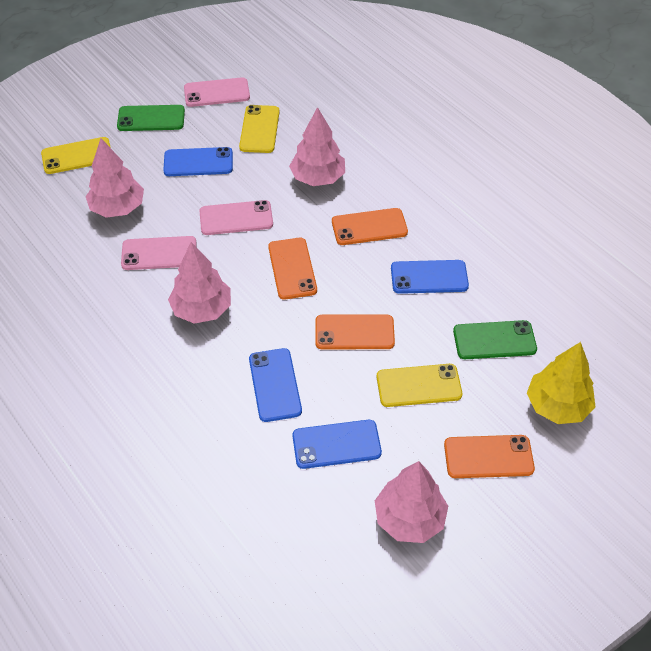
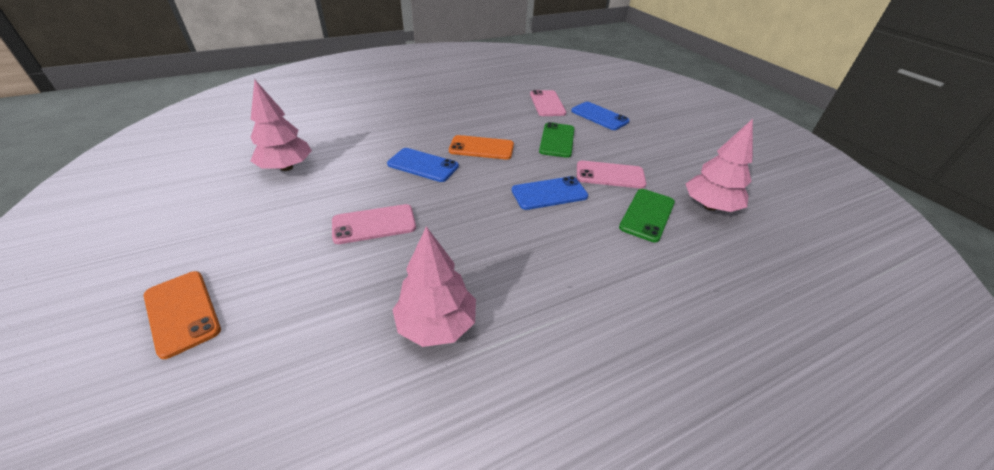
blue phone: 4 -> 3
orange phone: 4 -> 2
pink tree: 4 -> 3
yellow phone: 3 -> 0
yellow tree: 1 -> 0

